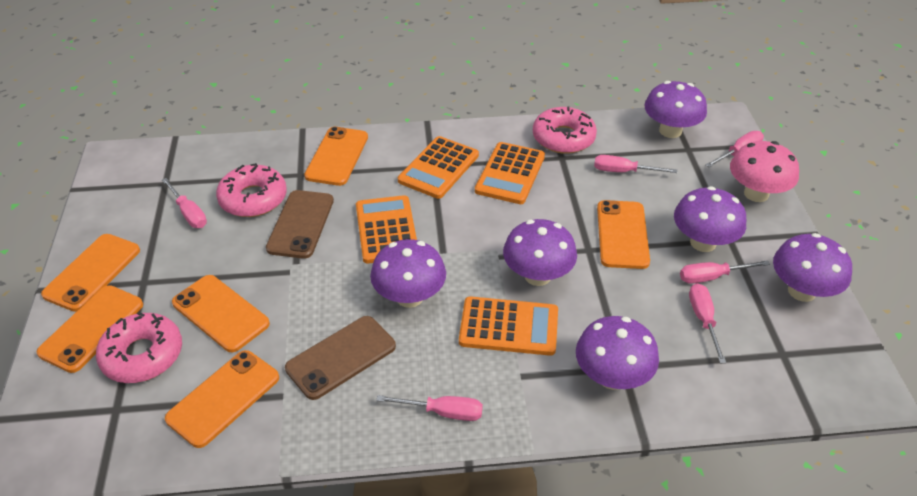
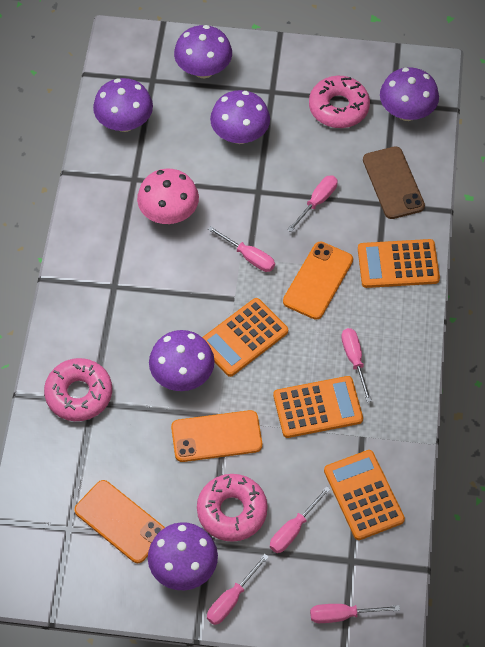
brown phone: 2 -> 1
orange phone: 6 -> 3

